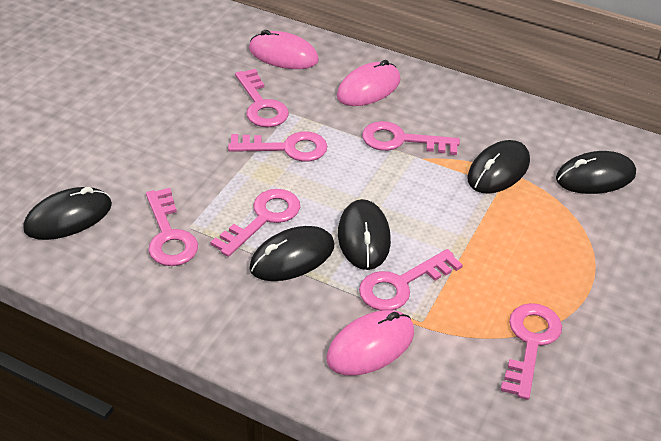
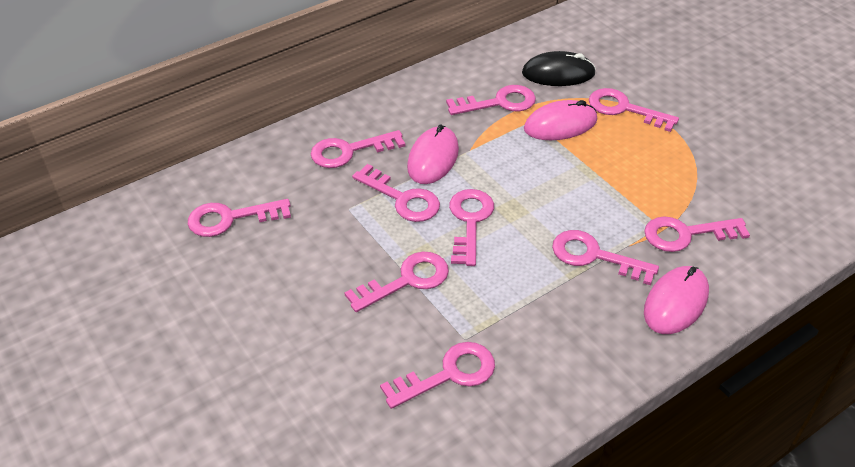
black mouse: 5 -> 1
pink key: 7 -> 10

